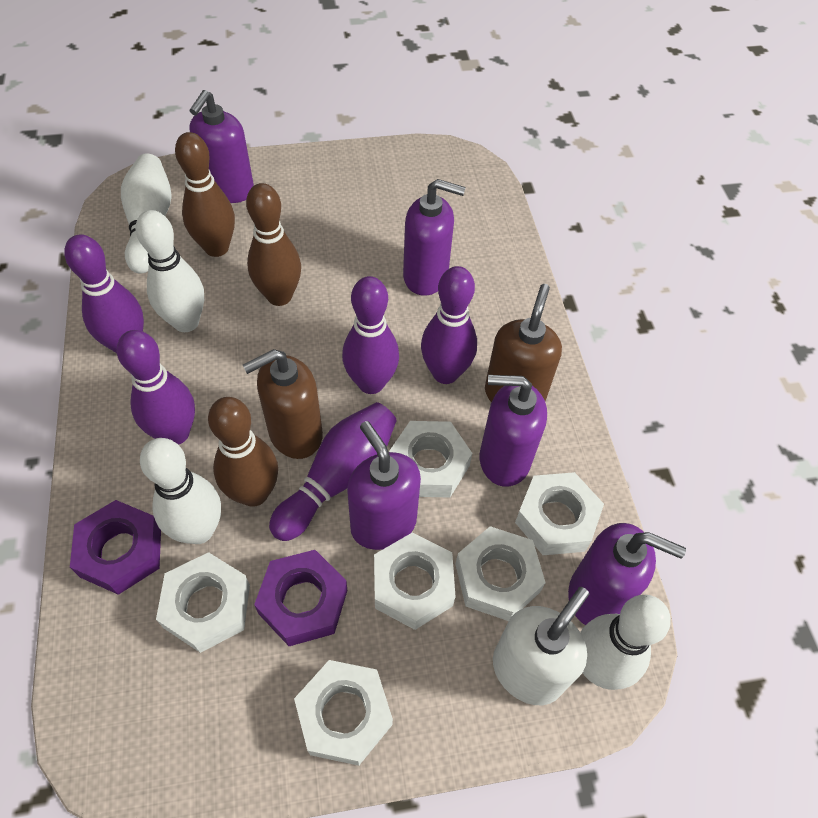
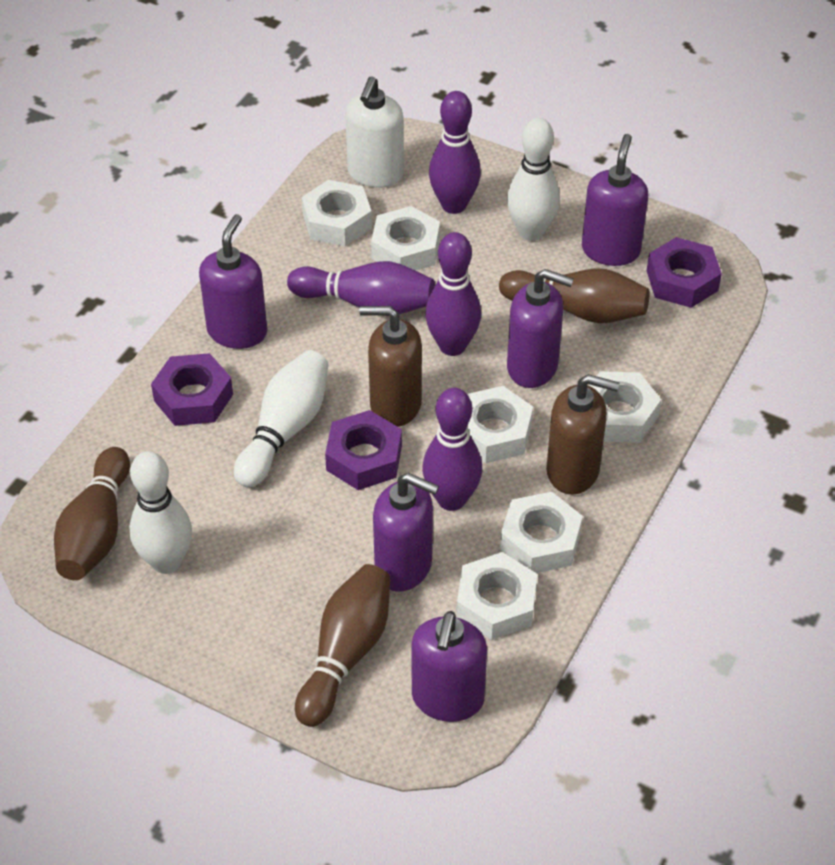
purple bowling pin: 5 -> 4
purple nut: 2 -> 3
white bowling pin: 4 -> 3

